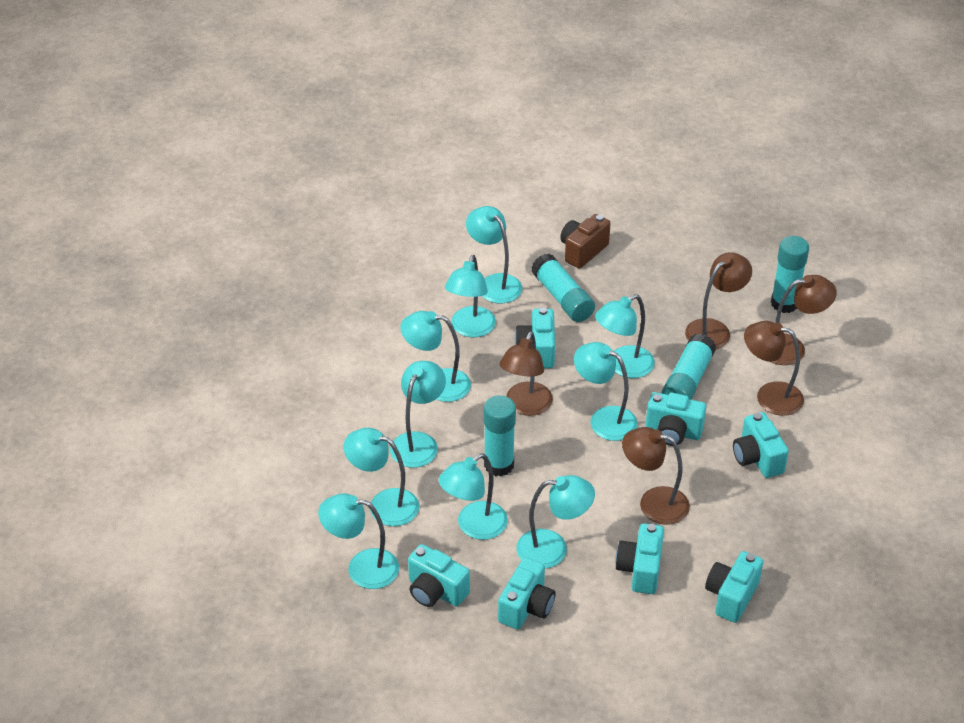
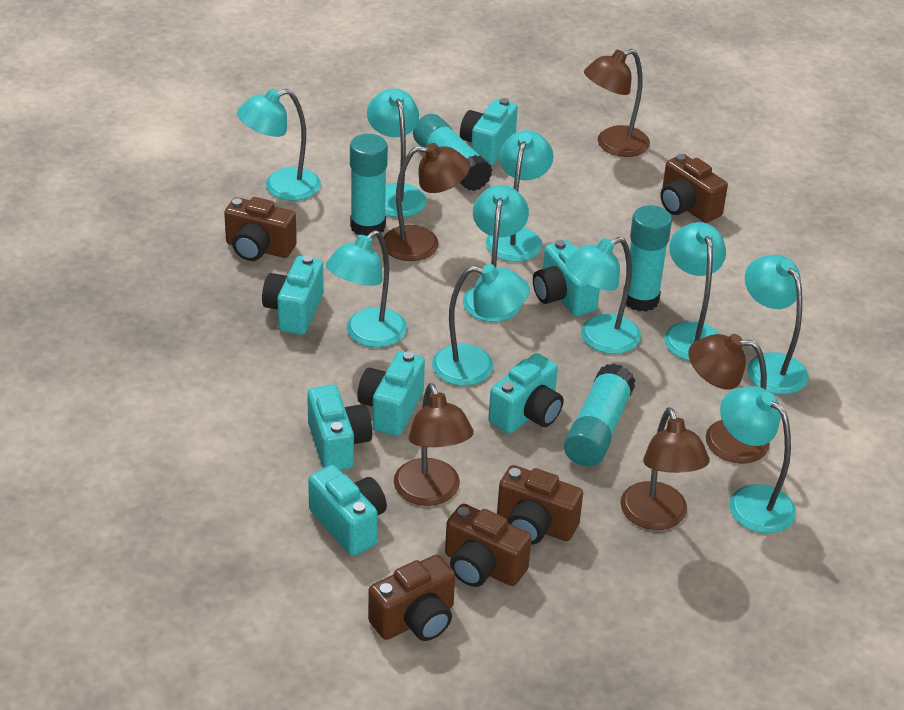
brown camera: 1 -> 5

